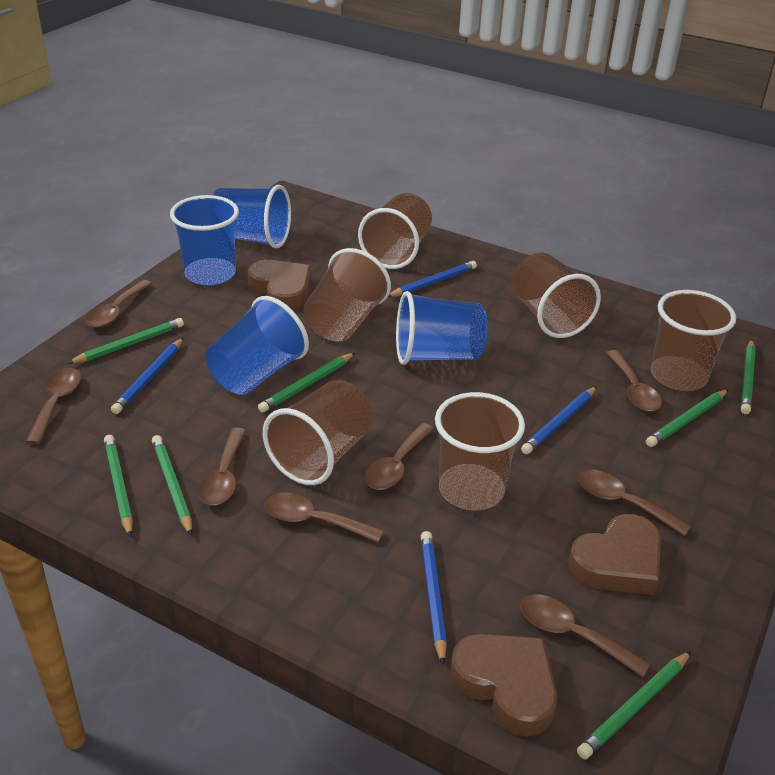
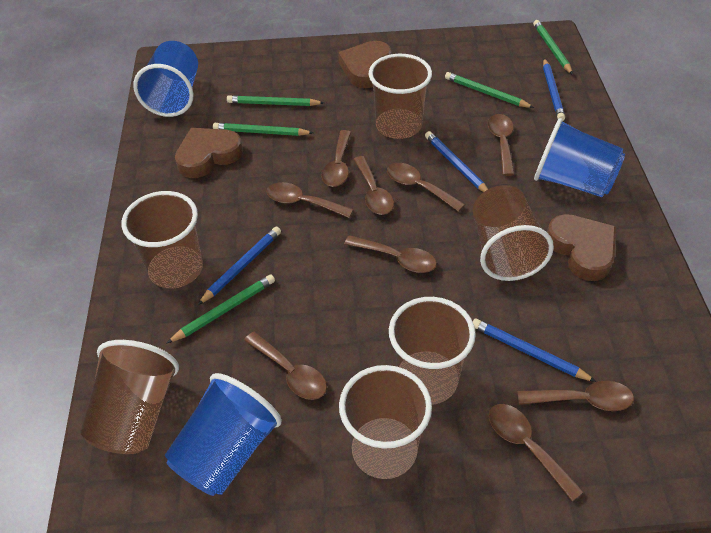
blue cup: 4 -> 3
brown spoon: 8 -> 9
green pencil: 7 -> 5

